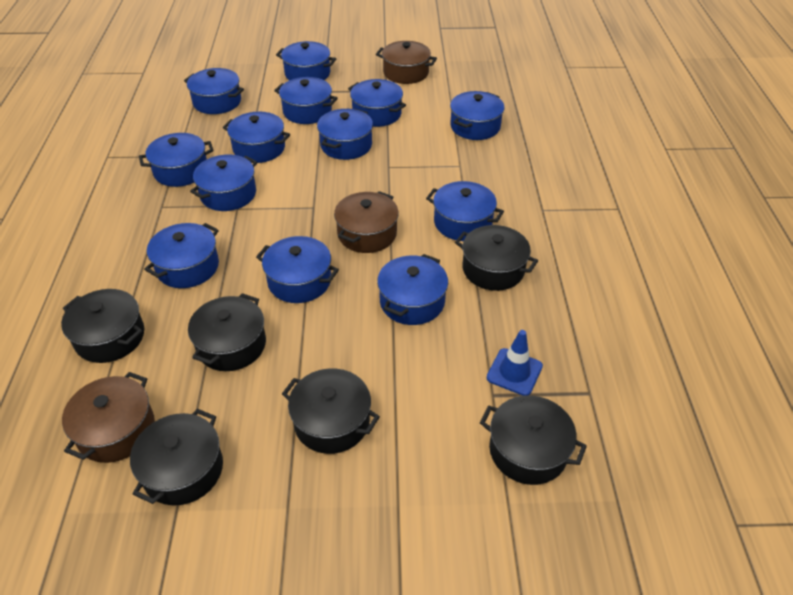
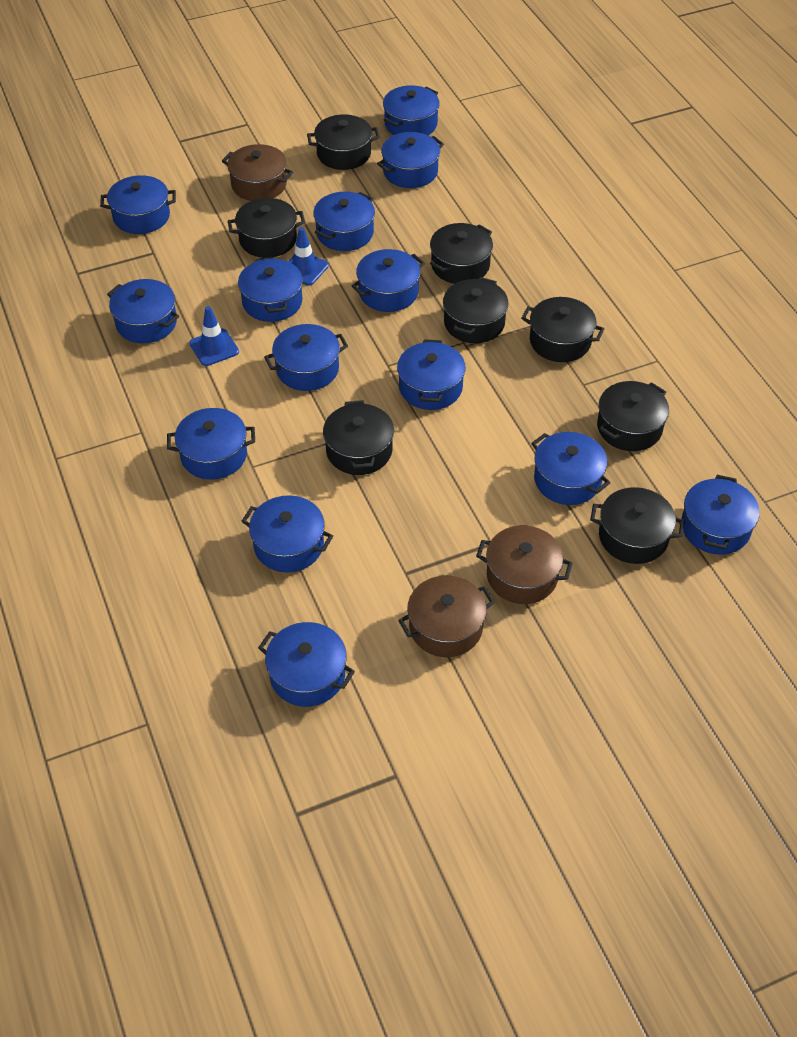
black pot: 6 -> 8
blue pot: 13 -> 14
blue traffic cone: 1 -> 2

